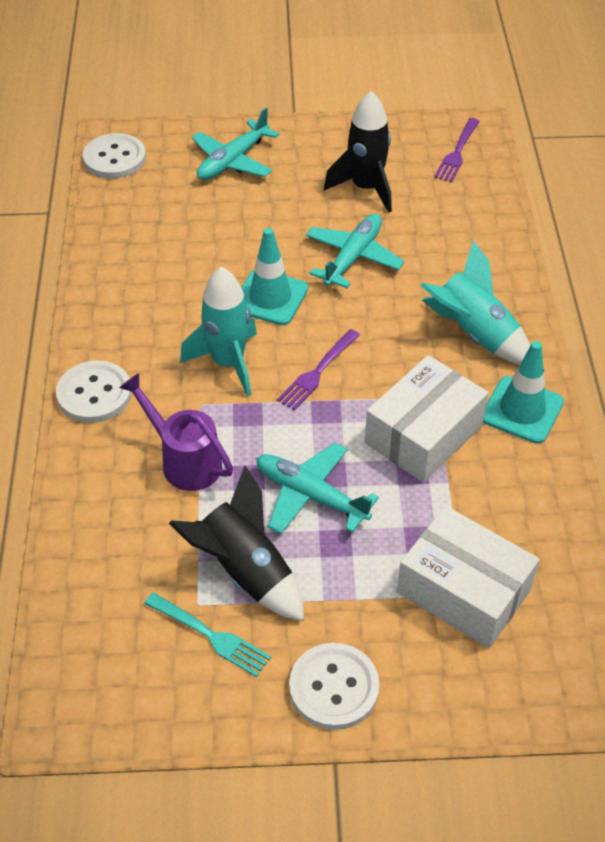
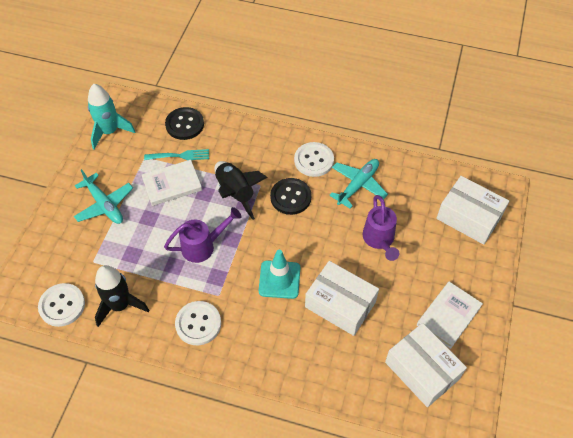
black button: 0 -> 2
purple fork: 2 -> 0
purple watering can: 1 -> 2
turquoise plane: 3 -> 2
turquoise rocket: 2 -> 1
turquoise traffic cone: 2 -> 1
white book: 0 -> 2
white box: 2 -> 3

